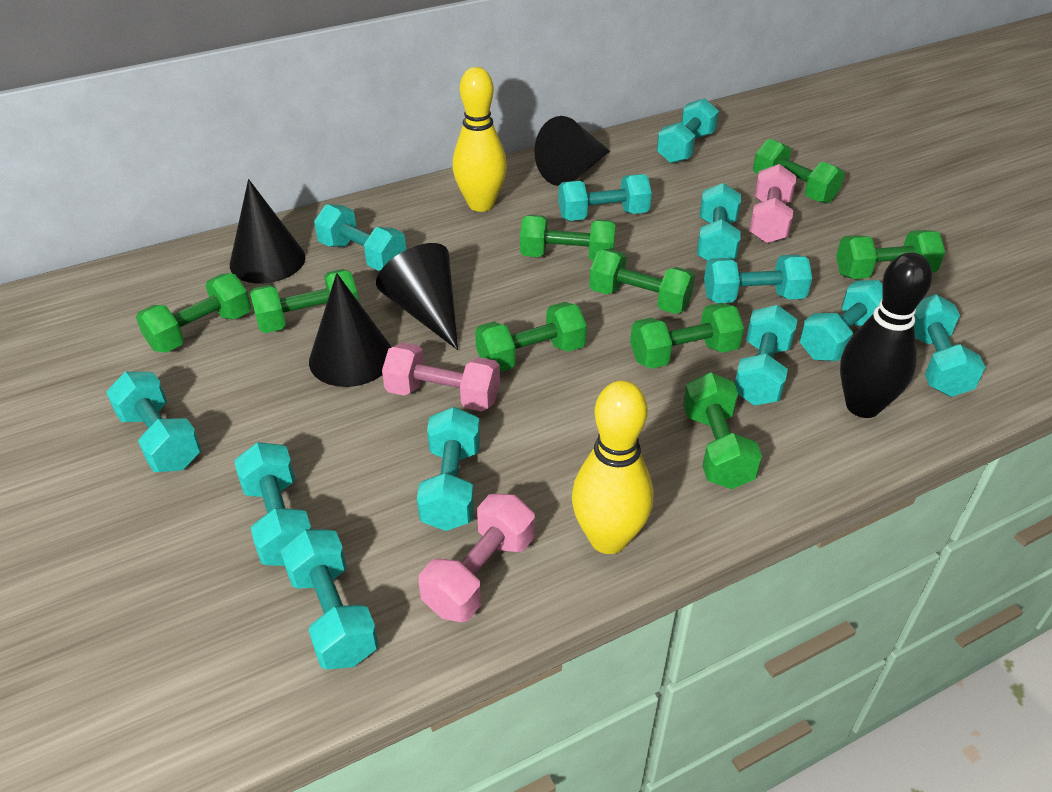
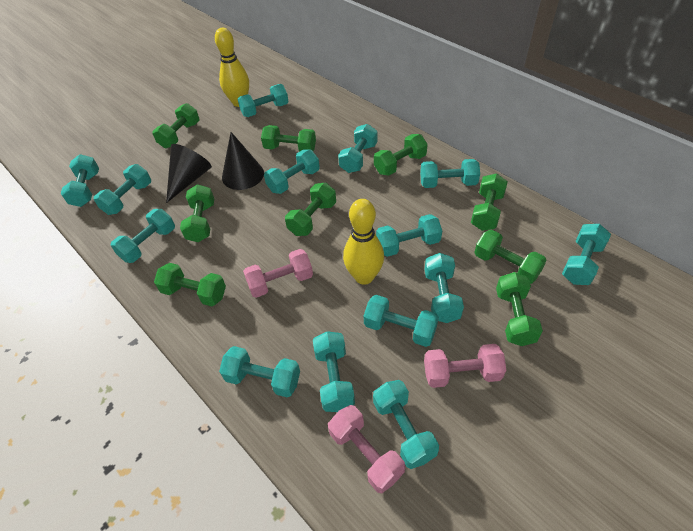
black bowling pin: 1 -> 0
black cone: 4 -> 2
turquoise dumbbell: 12 -> 14

